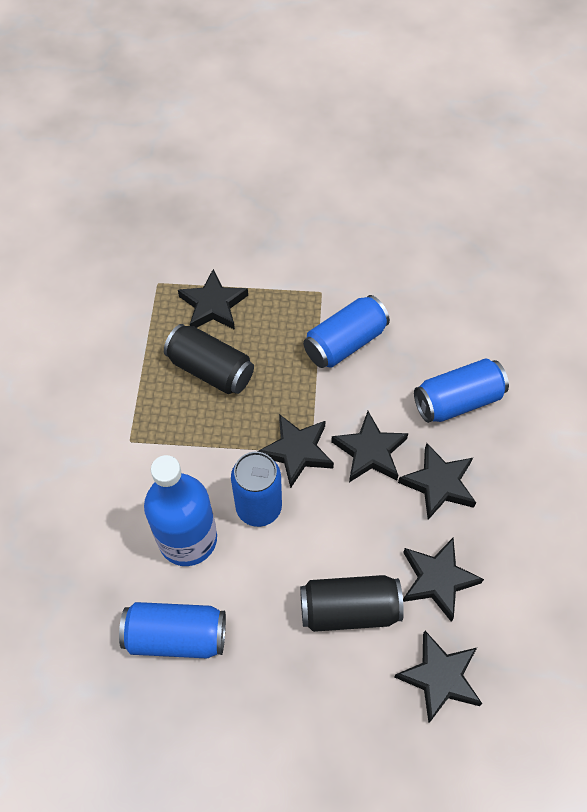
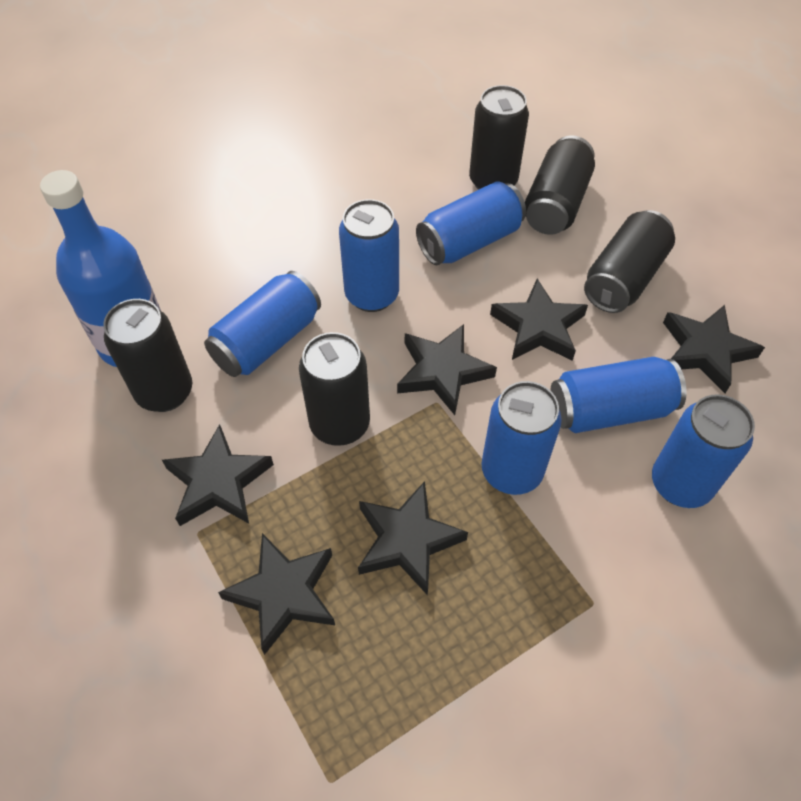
black can: 2 -> 5
blue can: 4 -> 6

